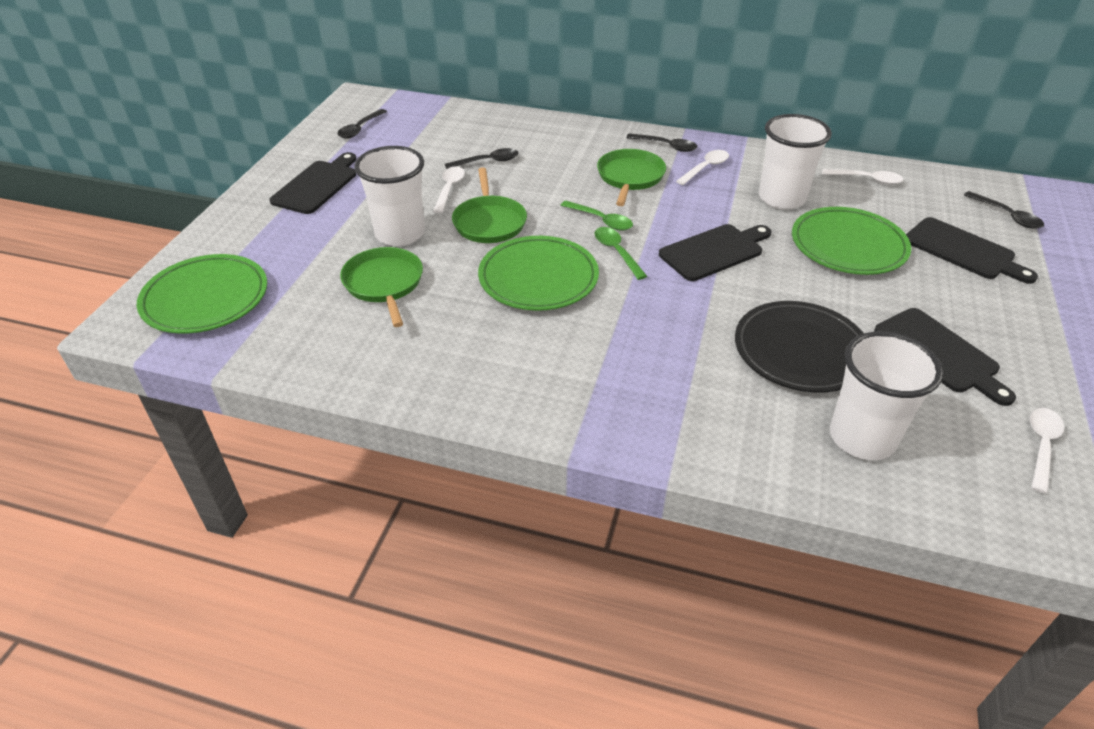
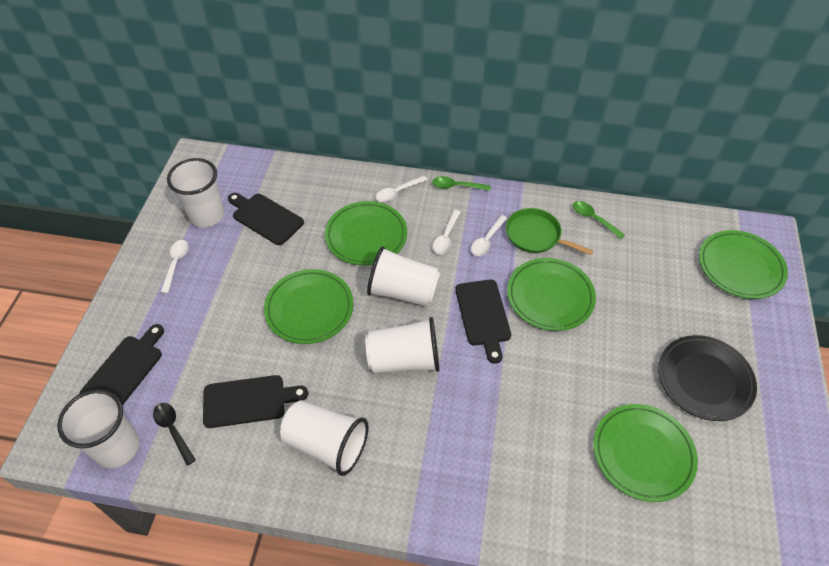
black spoon: 4 -> 1
green pan: 3 -> 1
green plate: 3 -> 5
white cup: 3 -> 5

